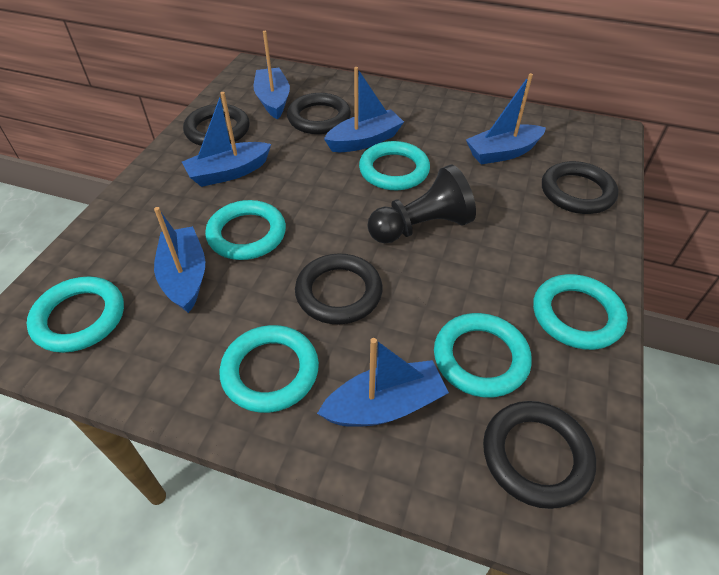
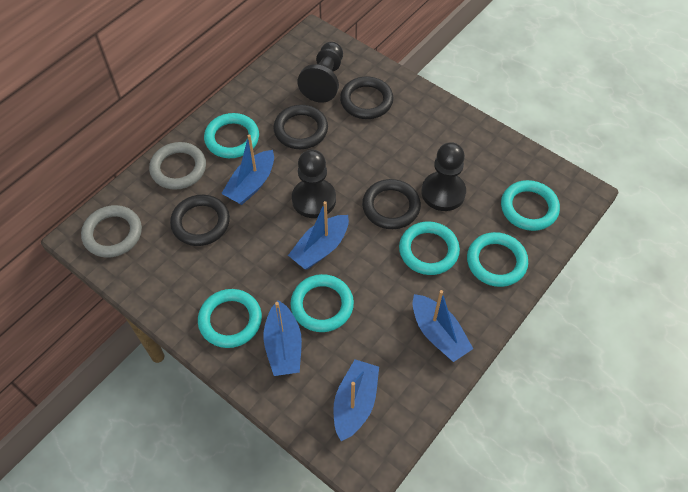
black pawn: 1 -> 3
black ring: 5 -> 4
blue boat: 6 -> 5
grey ring: 0 -> 2

